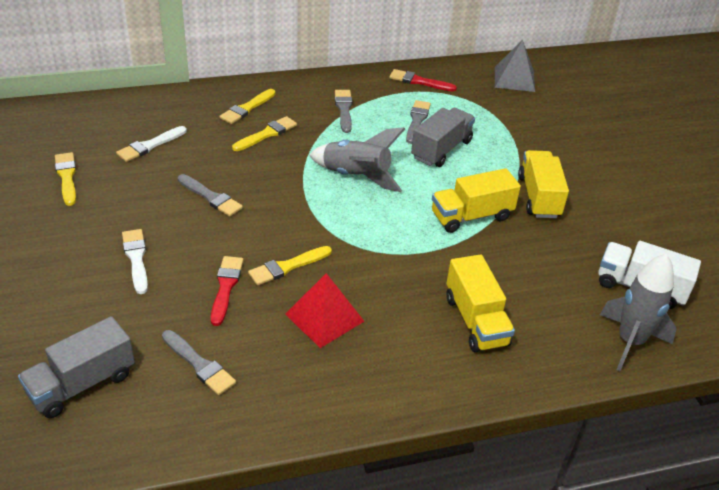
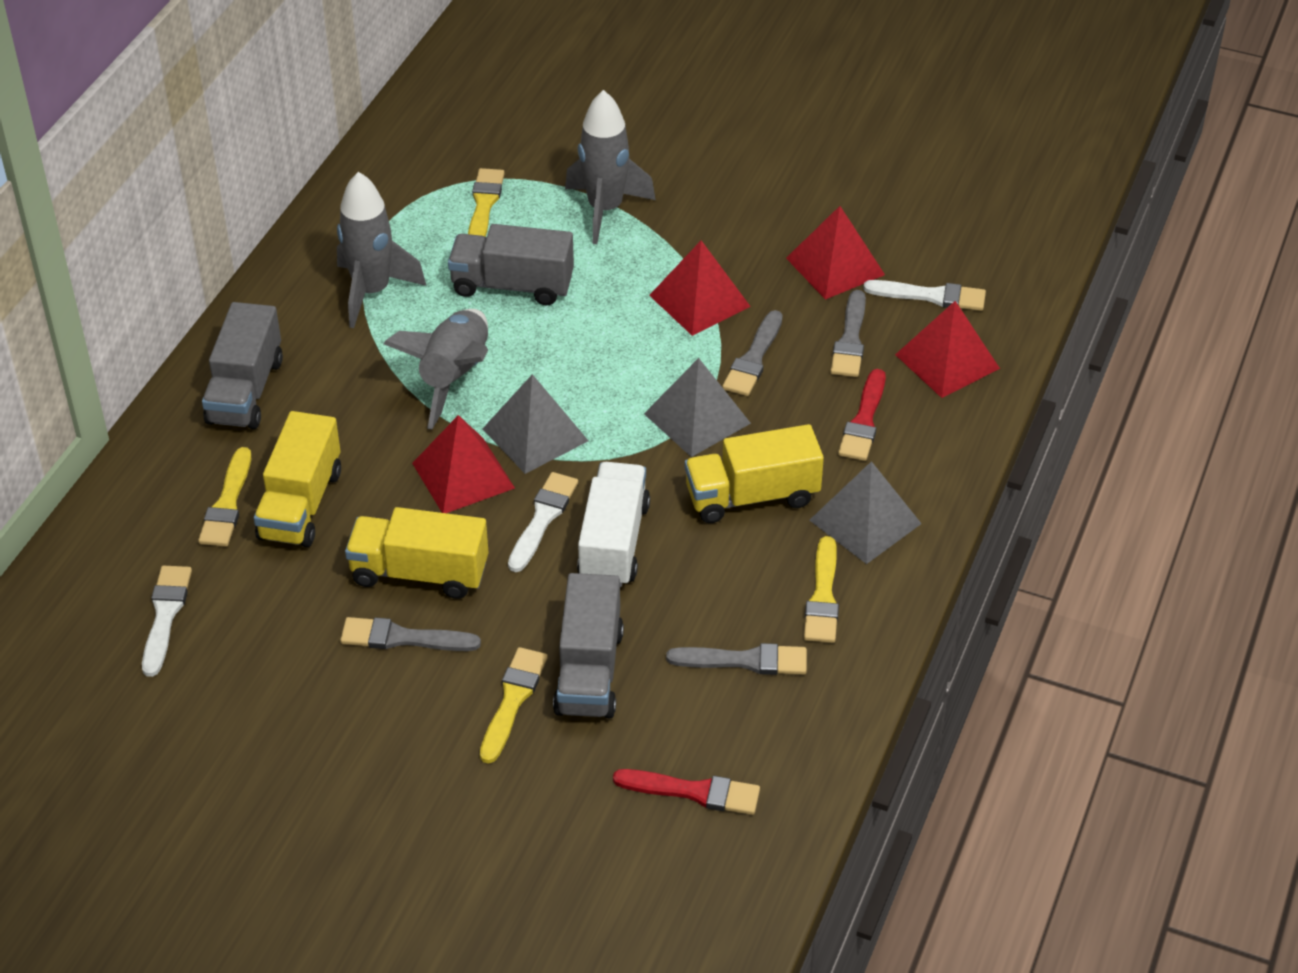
grey pyramid: 1 -> 3
grey rocket: 2 -> 3
grey truck: 2 -> 3
red pyramid: 1 -> 4
white brush: 2 -> 3

